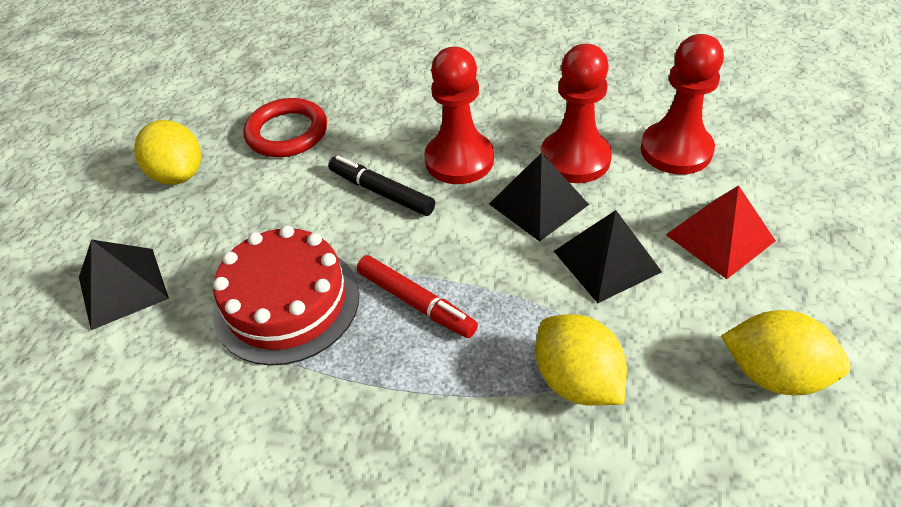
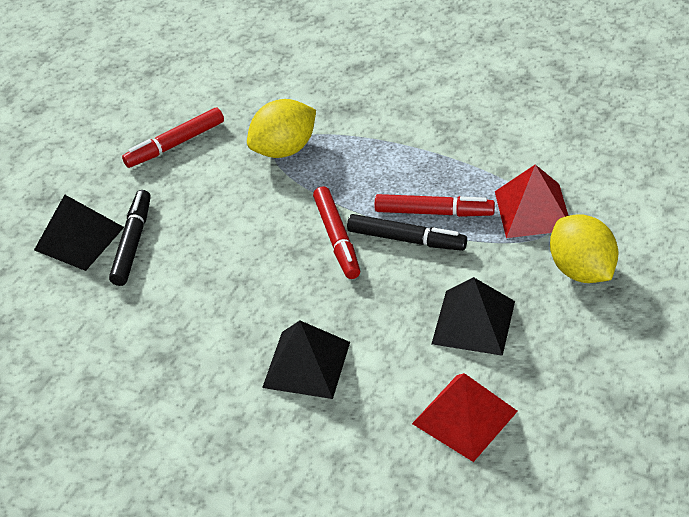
black marker: 1 -> 2
red cake: 1 -> 0
red marker: 1 -> 3
red pawn: 3 -> 0
red pyramid: 1 -> 2
red ring: 1 -> 0
yellow lemon: 3 -> 2

